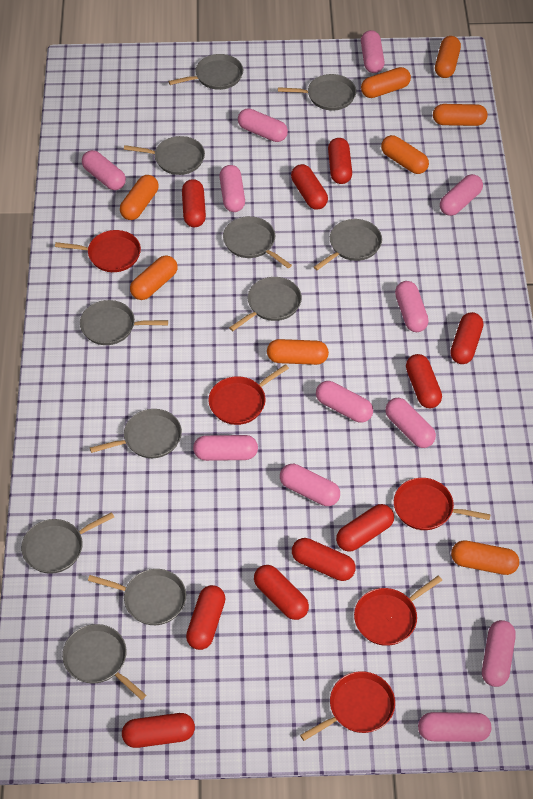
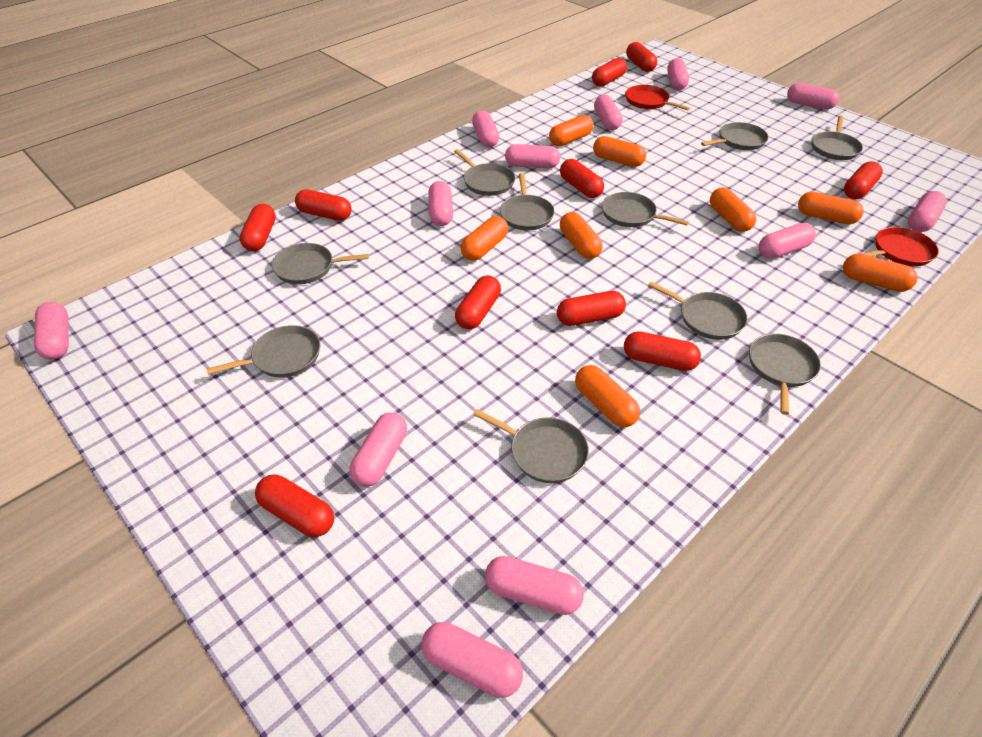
grey pan: 11 -> 10
red pan: 5 -> 2

